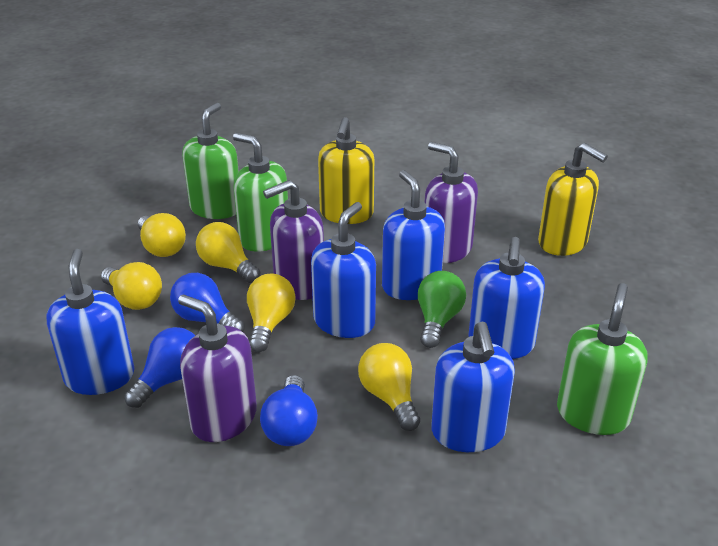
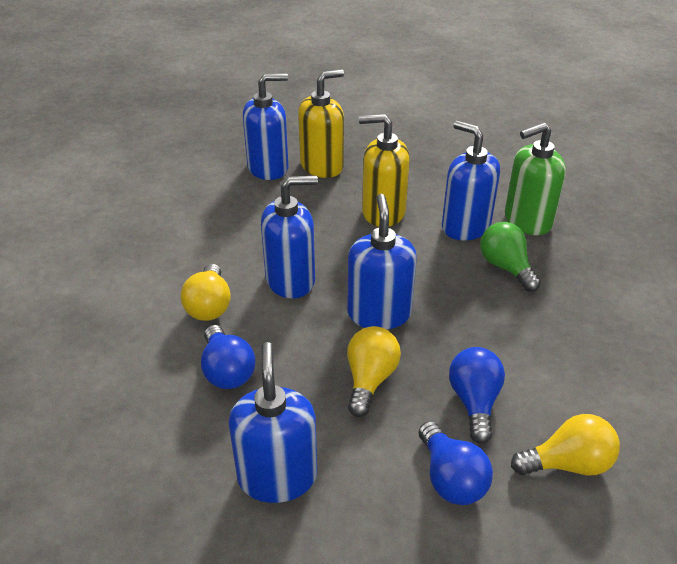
green soap dispenser: 3 -> 1
purple soap dispenser: 3 -> 0
yellow light bulb: 5 -> 3

